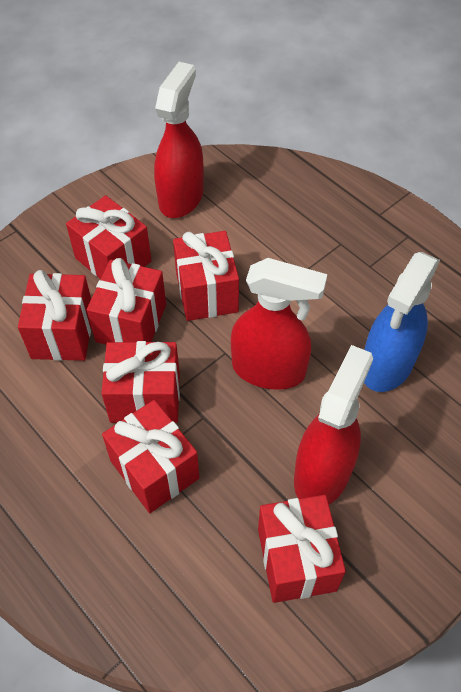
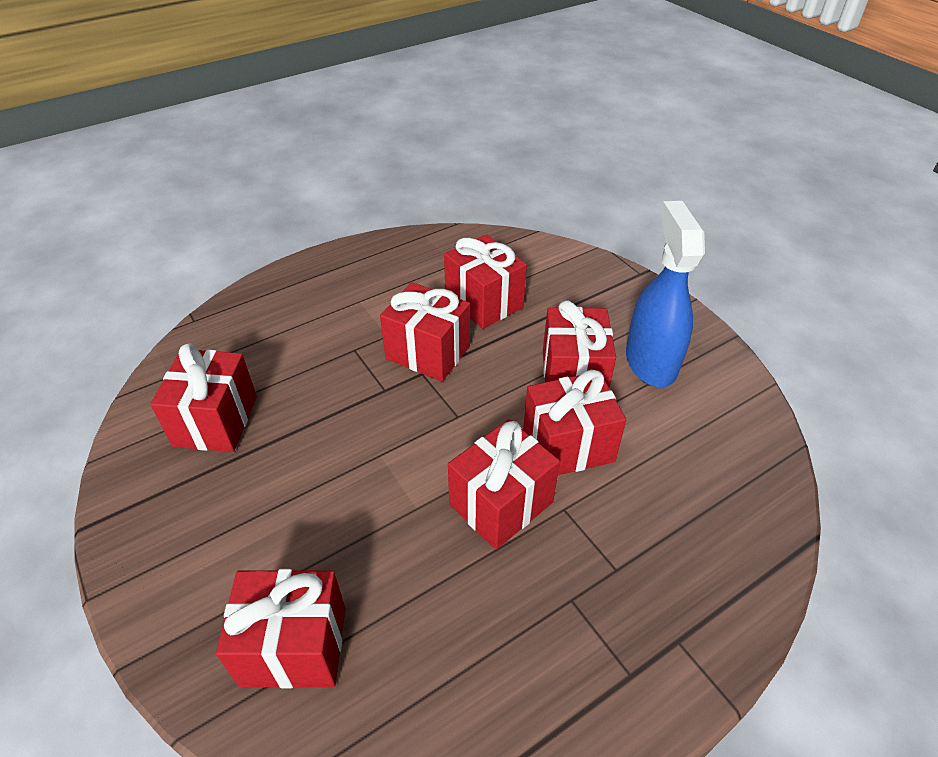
red spray bottle: 3 -> 0

